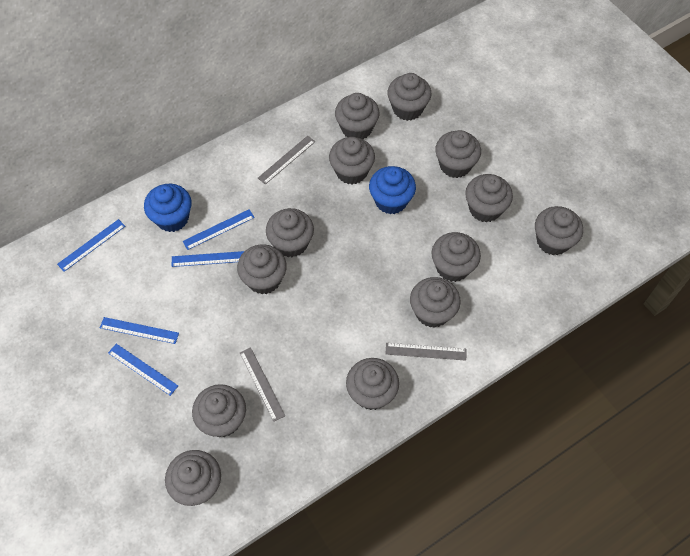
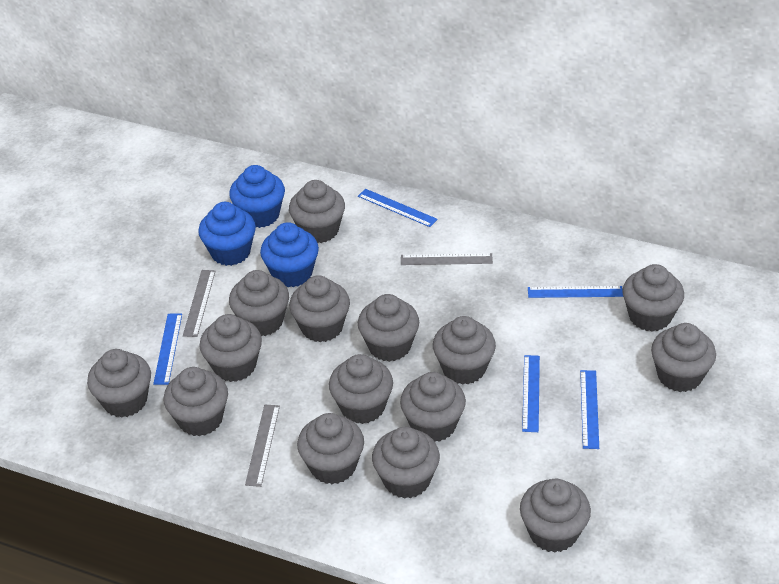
blue cupcake: 2 -> 3
grey cupcake: 13 -> 15

